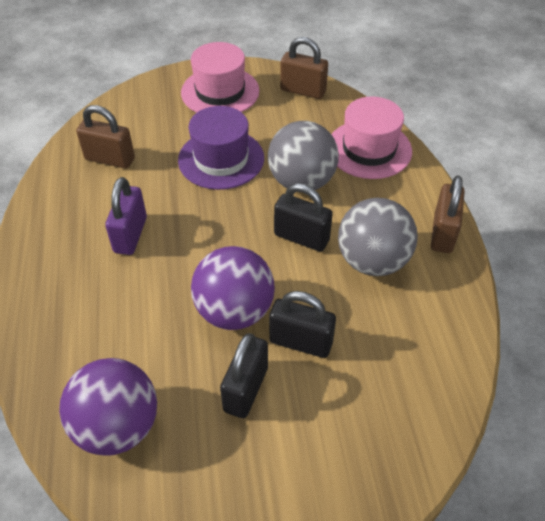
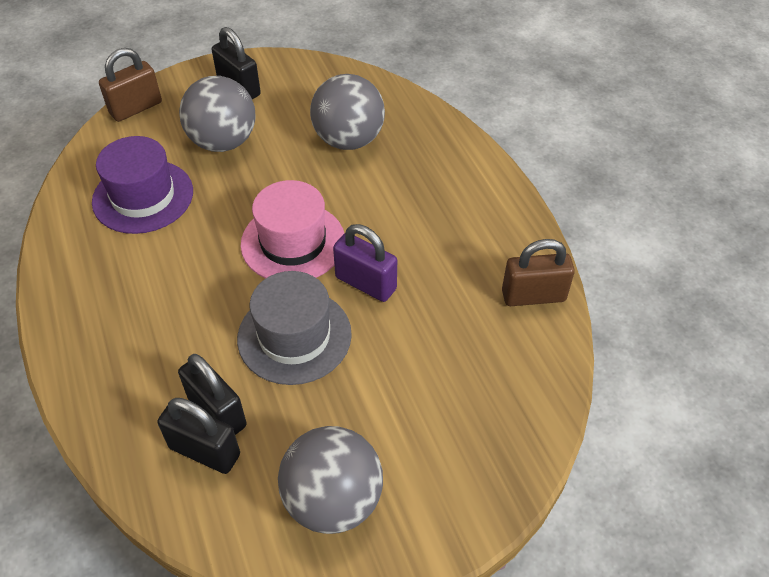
brown padlock: 3 -> 2
grey ball: 2 -> 3
grey hat: 0 -> 1
pink hat: 2 -> 1
purple ball: 2 -> 0

